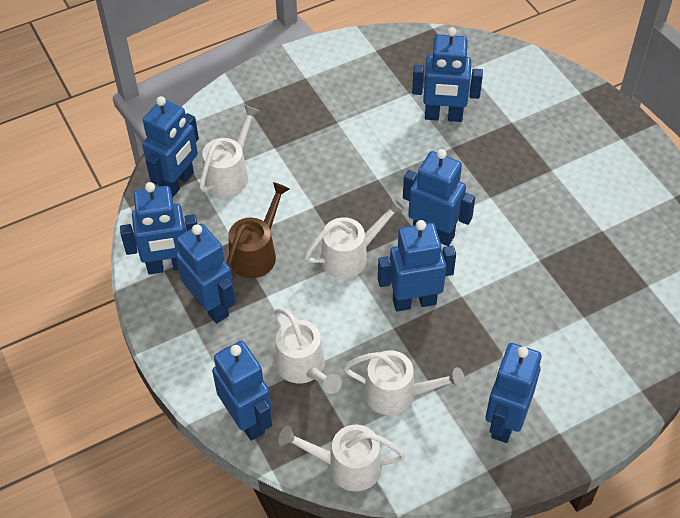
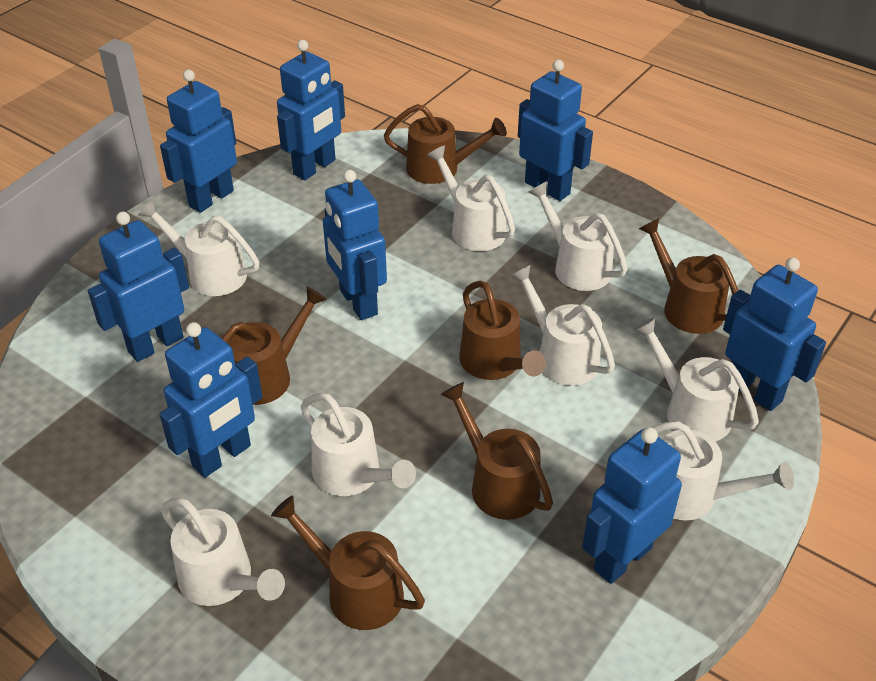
brown watering can: 1 -> 6
white watering can: 5 -> 8

